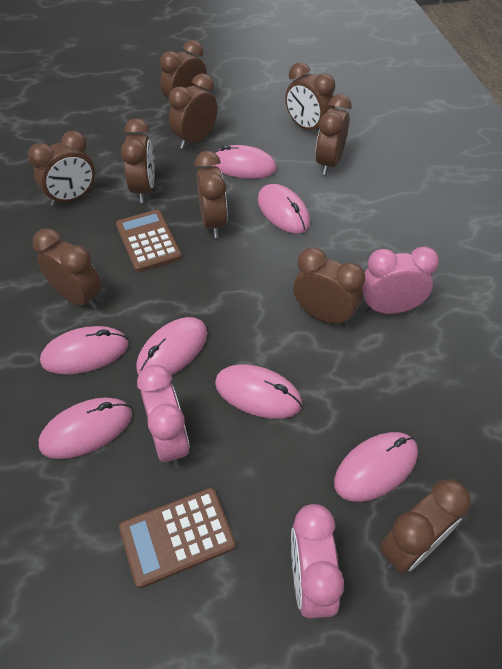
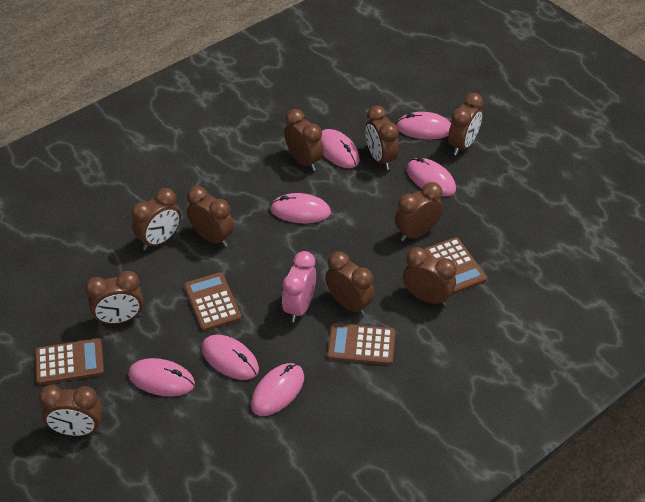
brown calculator: 2 -> 4
pink clock: 3 -> 1

